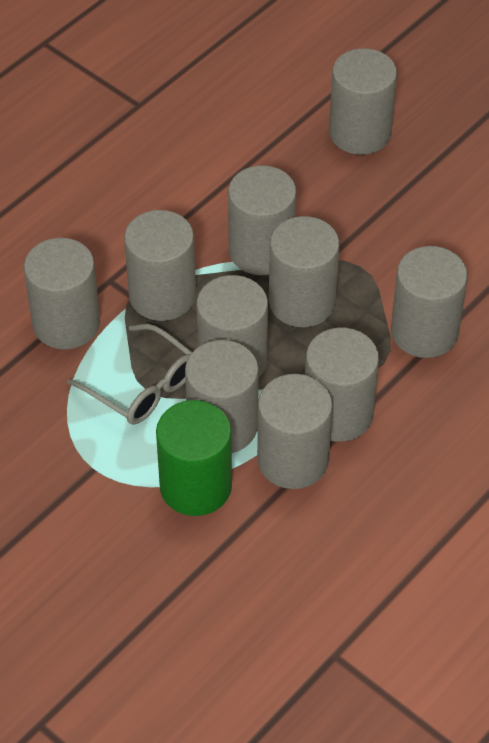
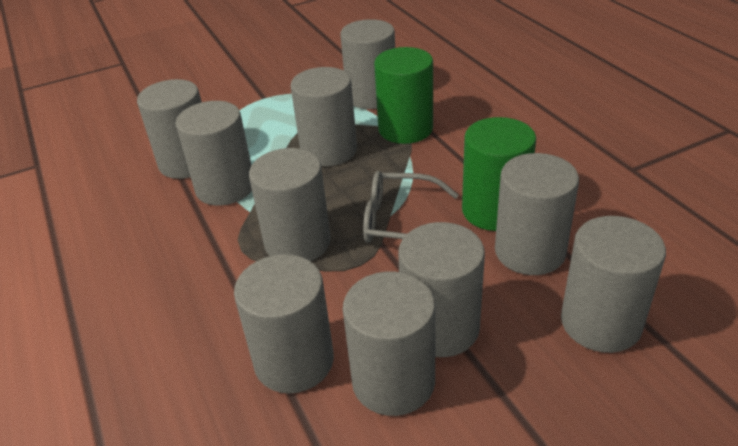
green cylinder: 1 -> 2

